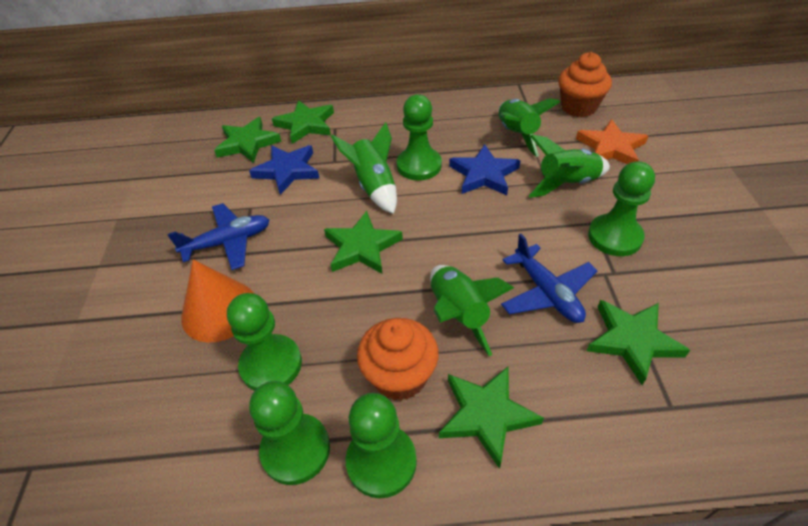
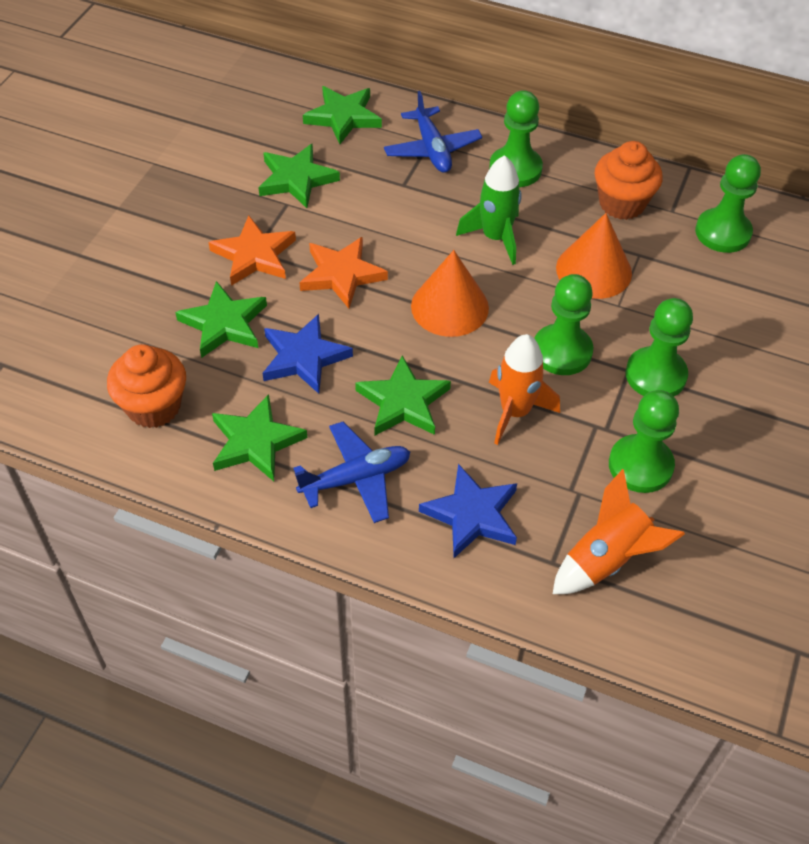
green rocket: 4 -> 1
orange cone: 1 -> 2
orange rocket: 0 -> 2
orange star: 1 -> 2

